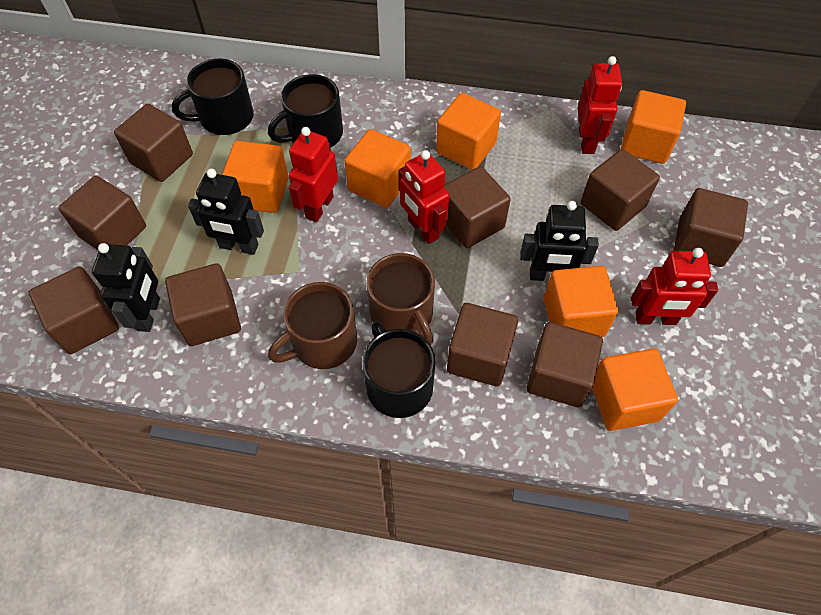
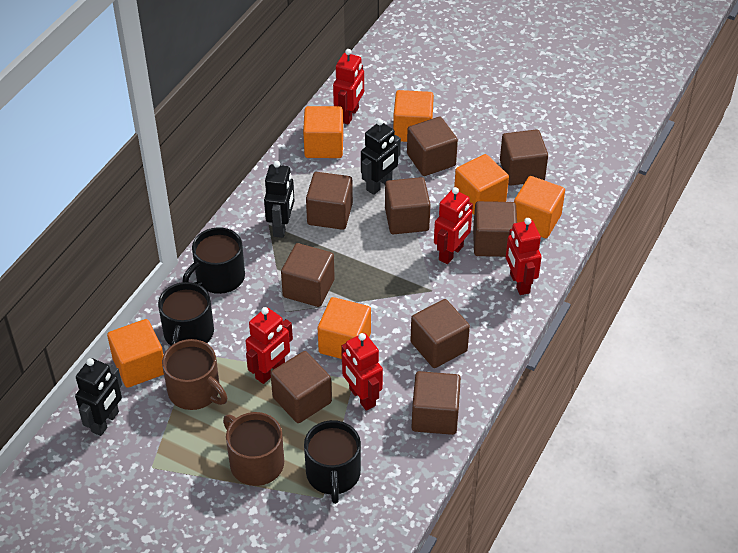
red robot: 4 -> 5

